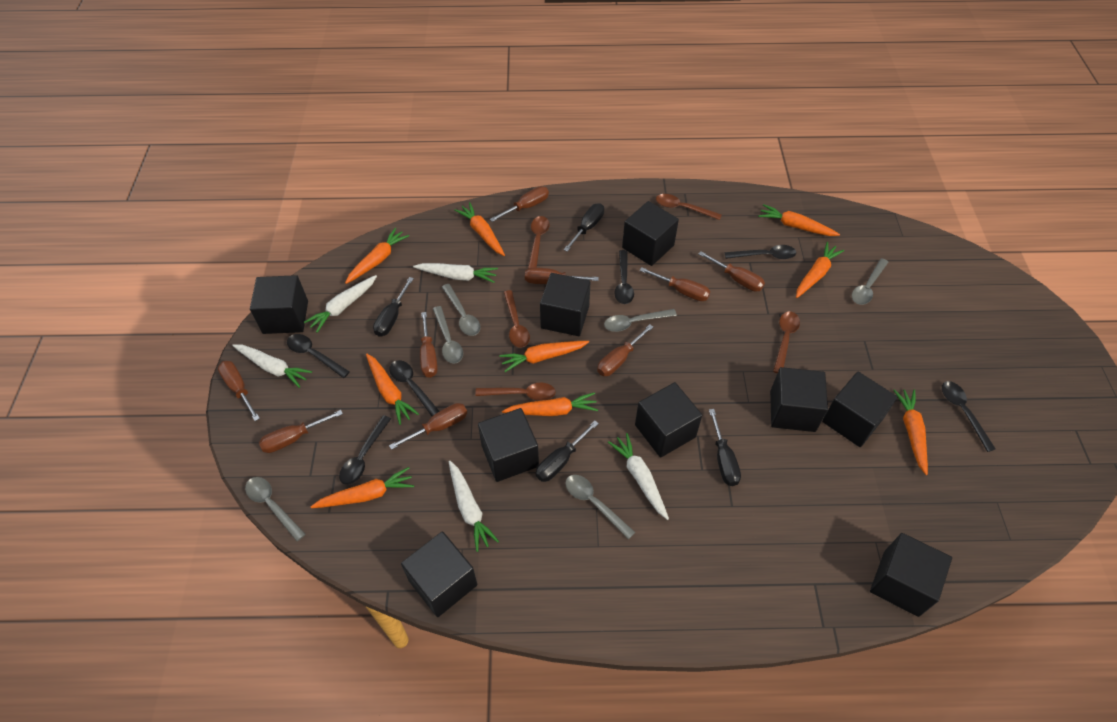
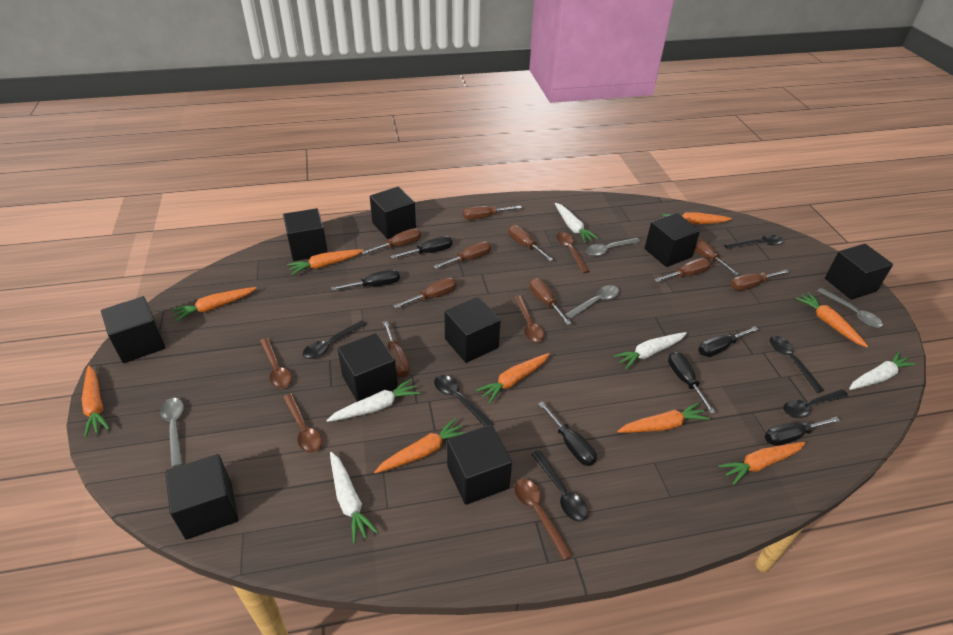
black screwdriver: 4 -> 6
brown screwdriver: 9 -> 10
grey spoon: 6 -> 4

